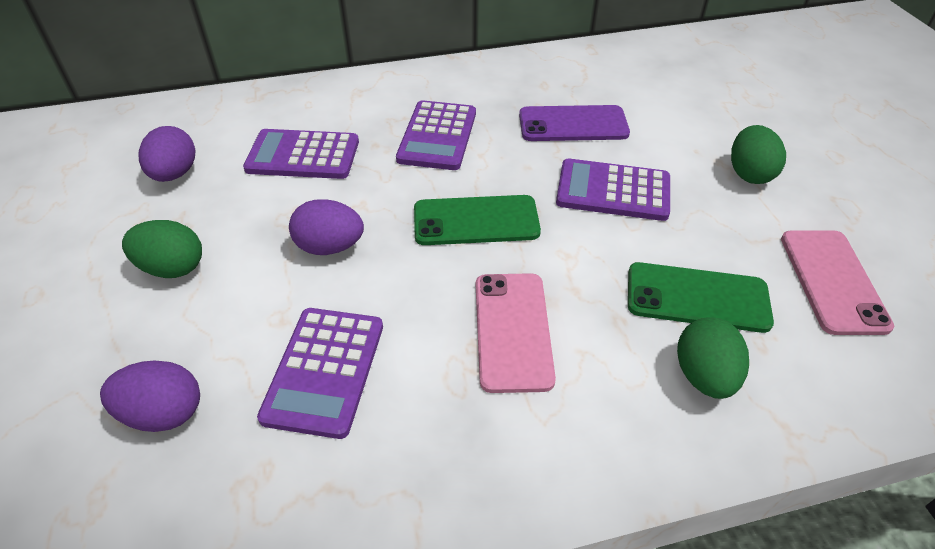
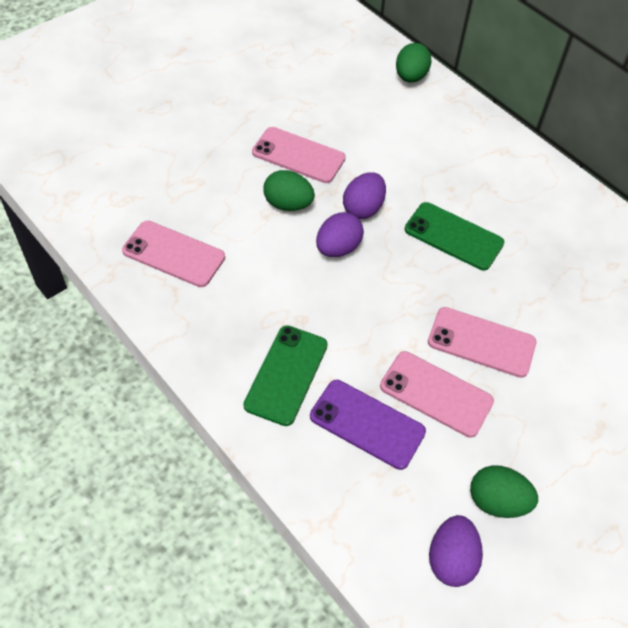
pink phone: 2 -> 4
purple calculator: 4 -> 0

